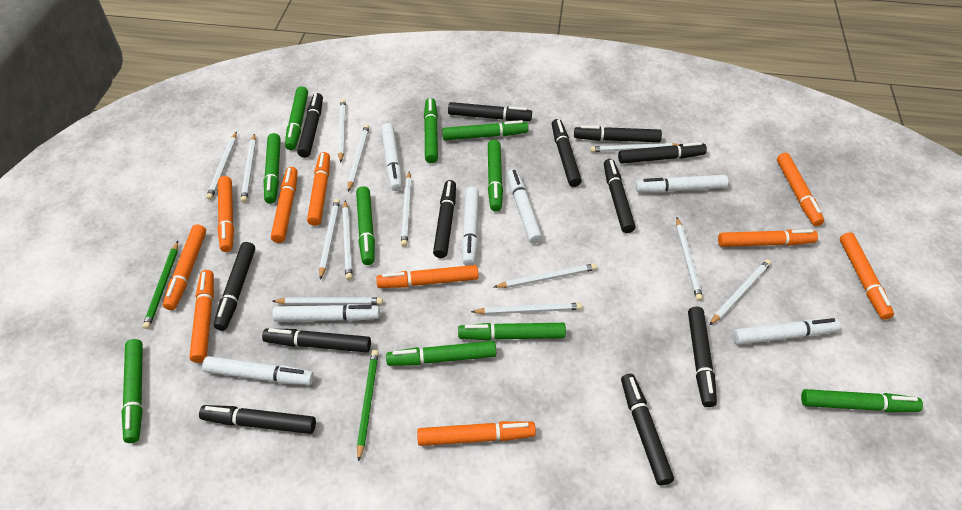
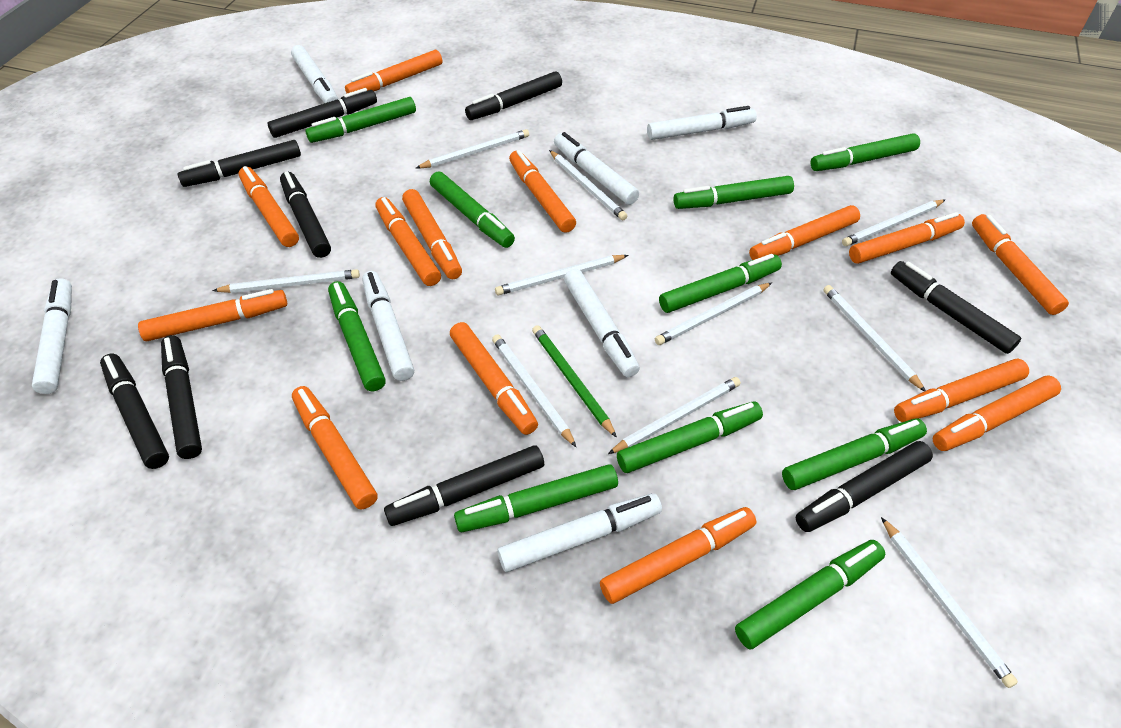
black marker: 12 -> 9
green pencil: 2 -> 1
orange marker: 10 -> 14
white pencil: 13 -> 10

